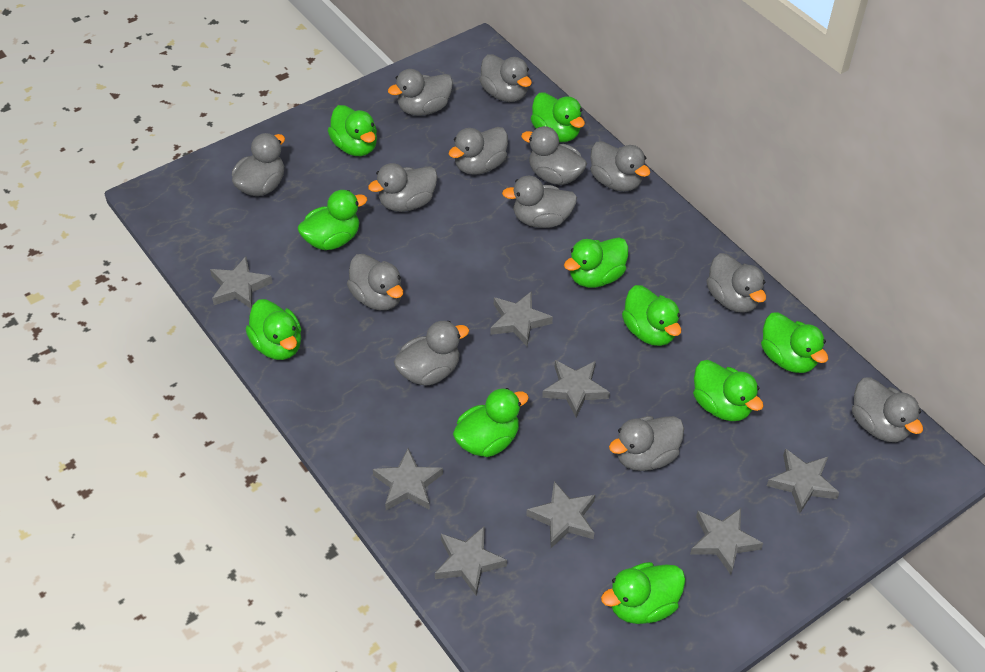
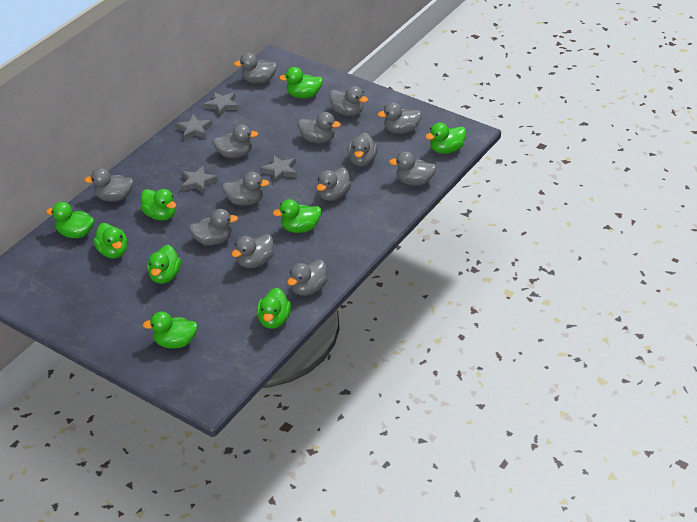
green duck: 10 -> 9
grey star: 8 -> 4

